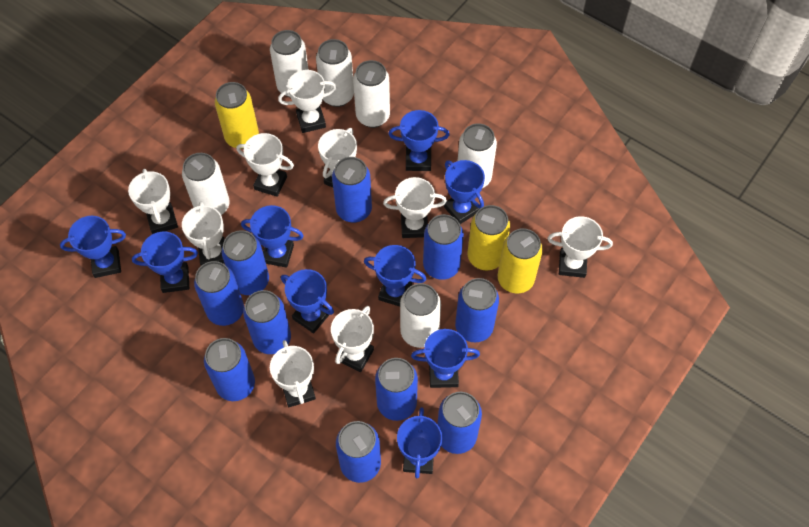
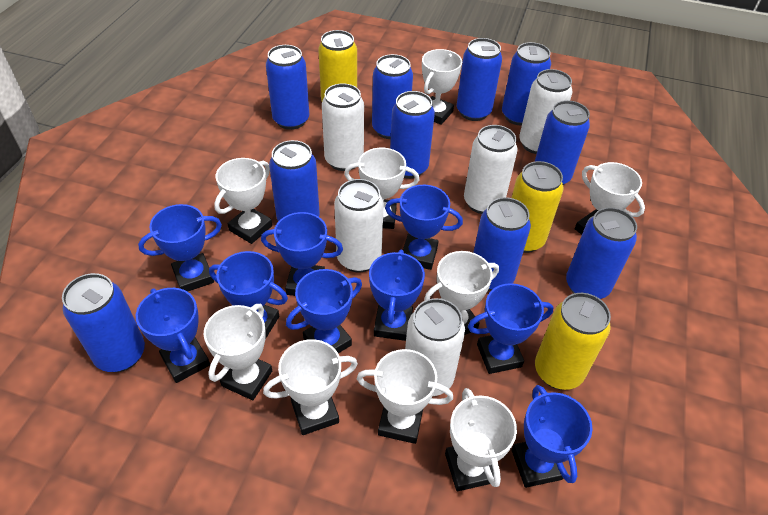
white can: 6 -> 5

